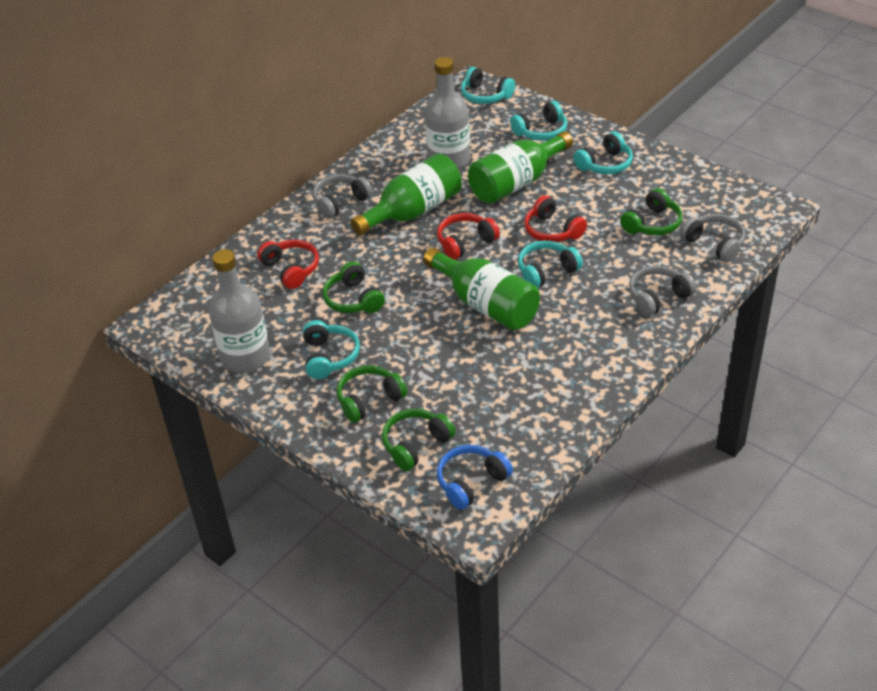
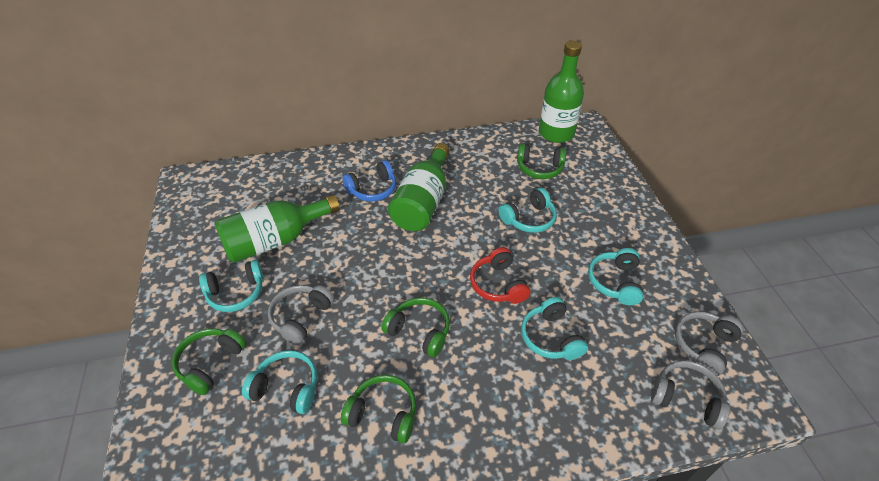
grey bottle: 2 -> 0
red headphones: 3 -> 1

